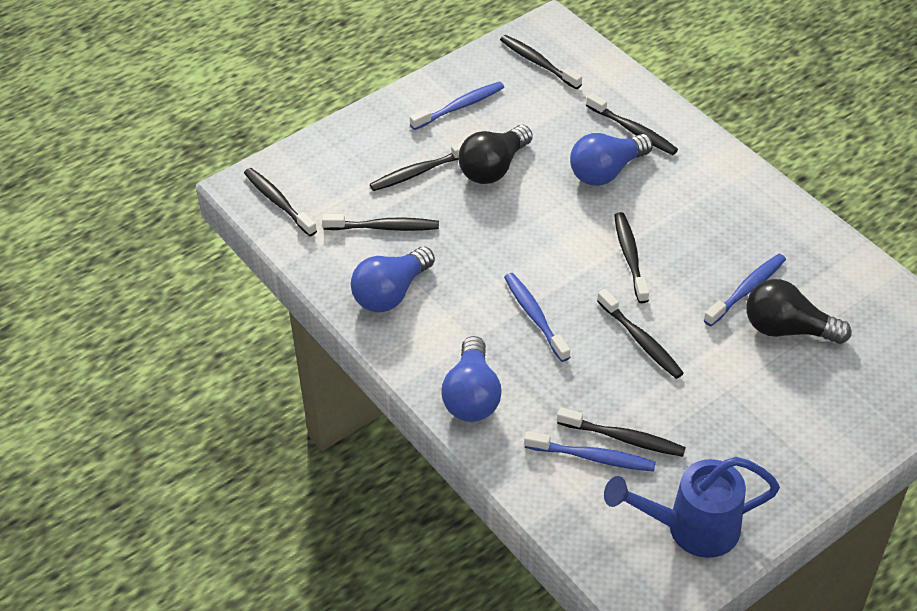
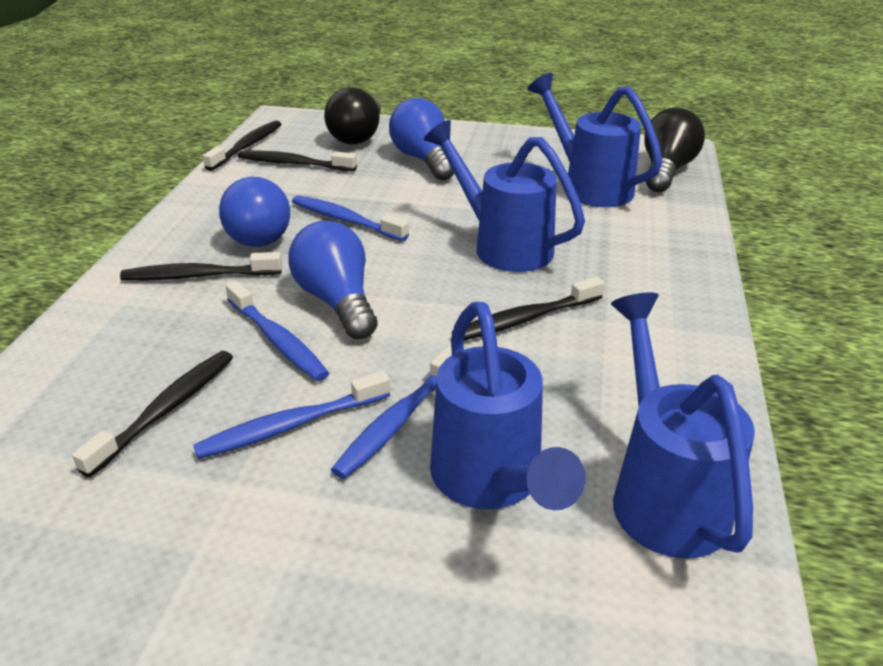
black toothbrush: 8 -> 5
blue watering can: 1 -> 4

